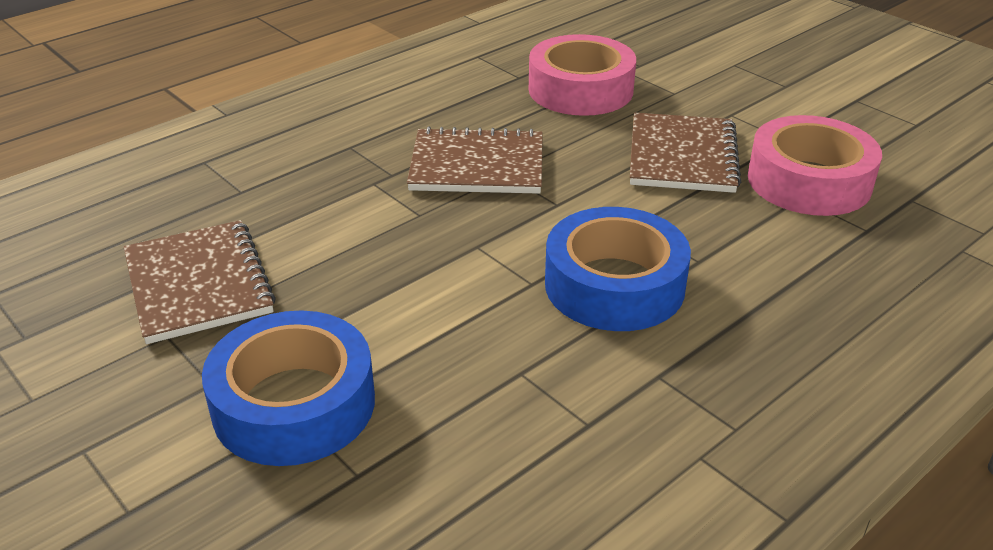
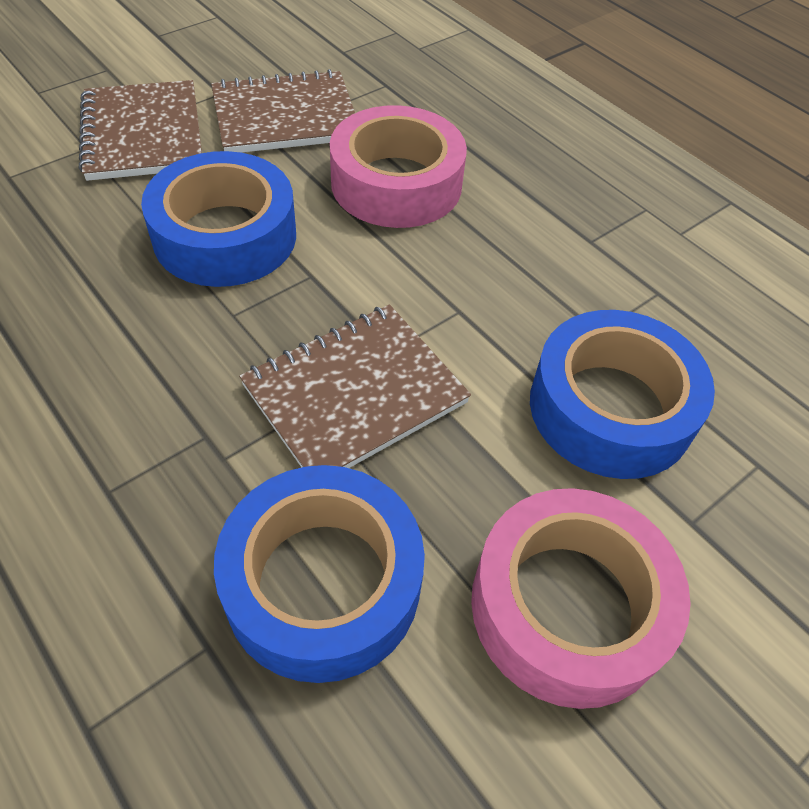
blue tape: 2 -> 3

